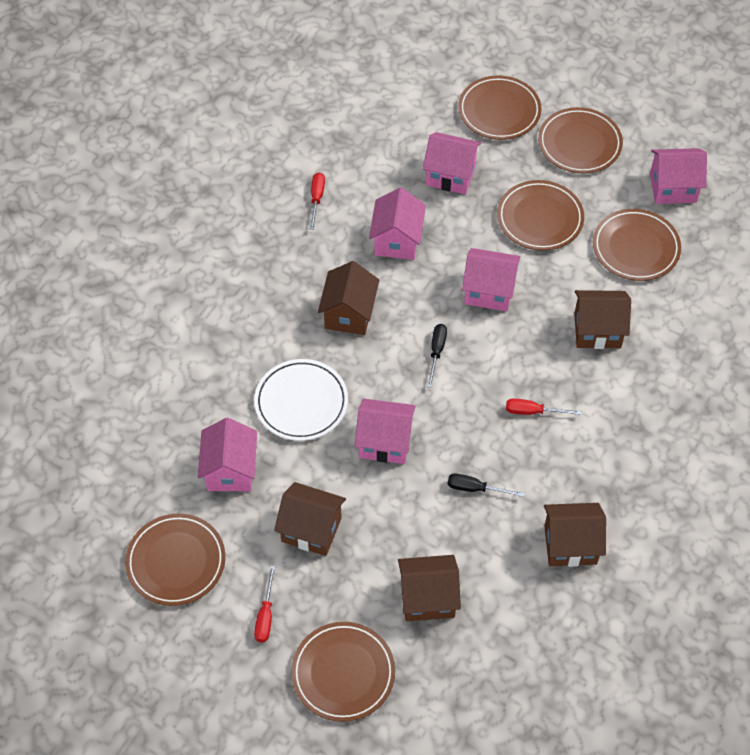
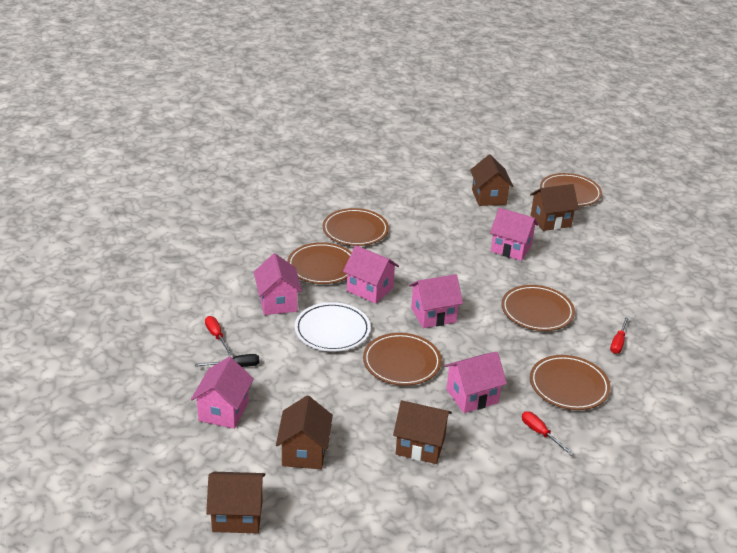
black screwdriver: 2 -> 1

